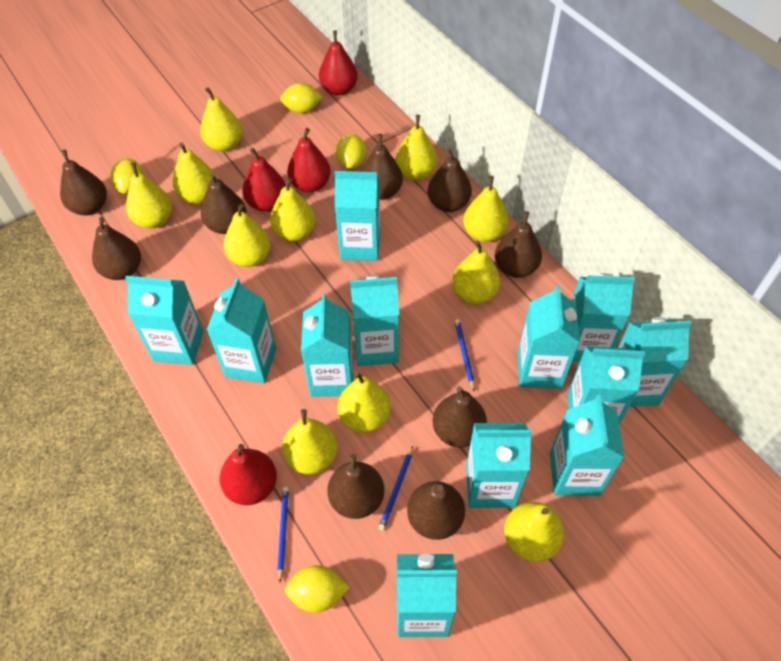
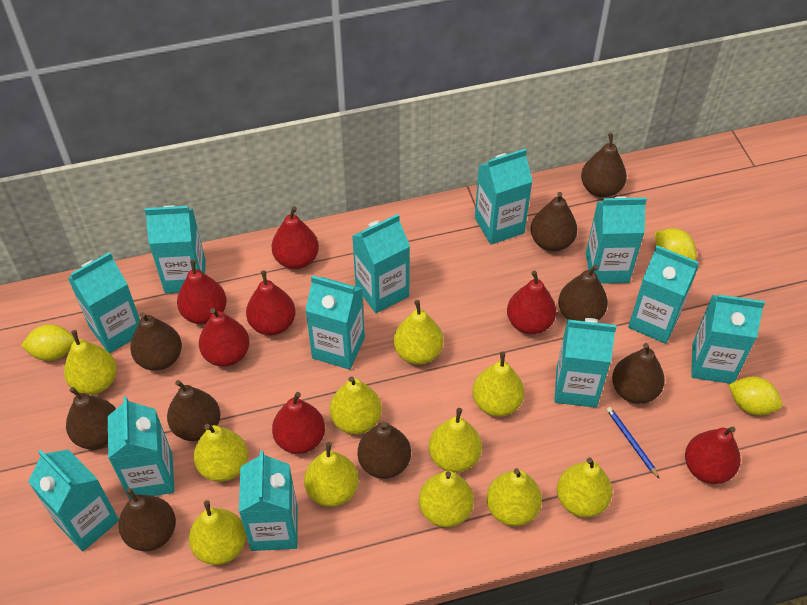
blue pencil: 3 -> 1
red pear: 4 -> 7
yellow lemon: 4 -> 3

